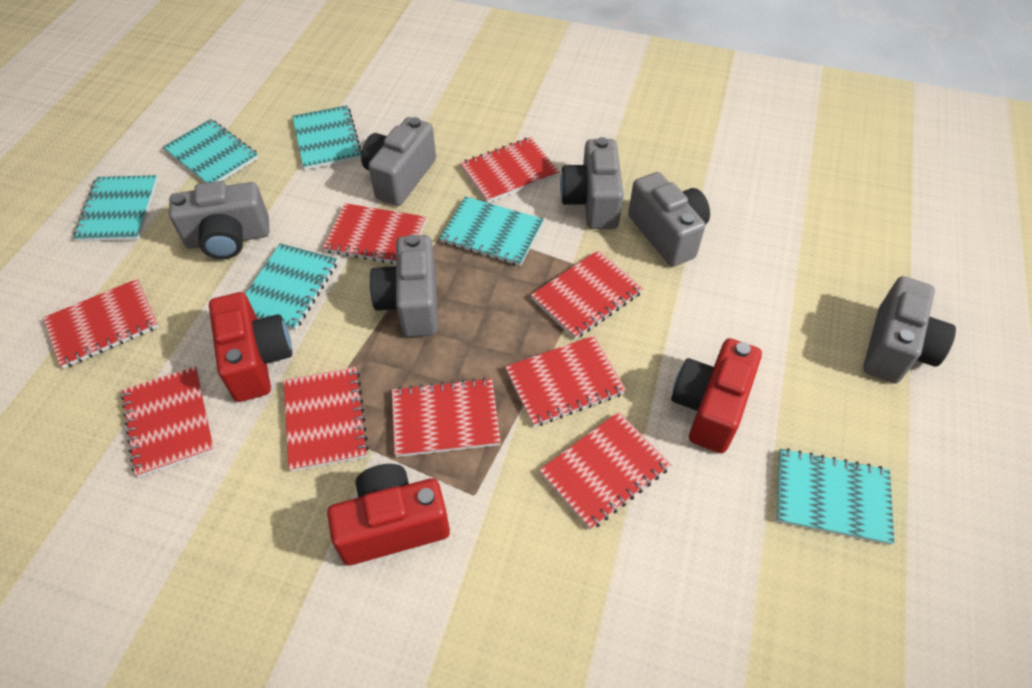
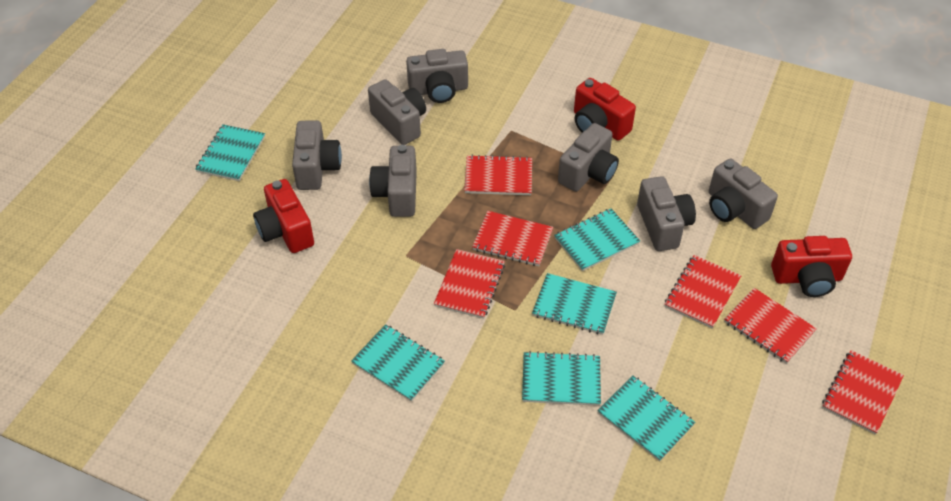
grey camera: 6 -> 7
red notebook: 9 -> 6

